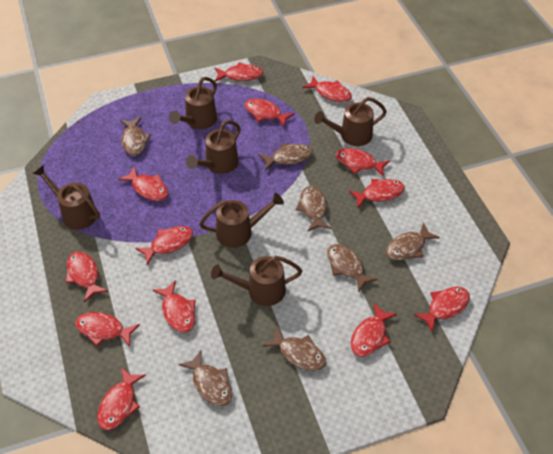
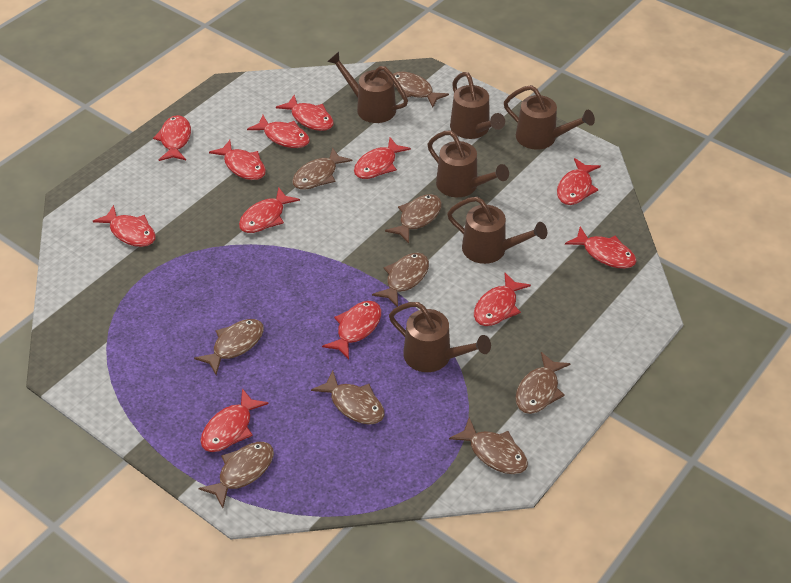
brown fish: 7 -> 9
red fish: 13 -> 12

